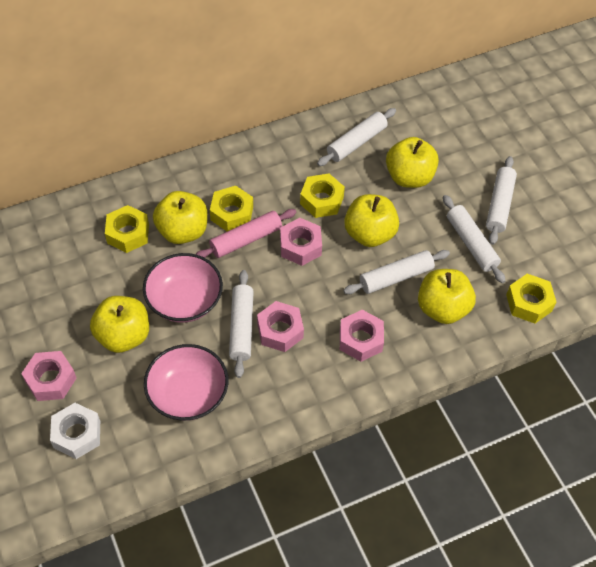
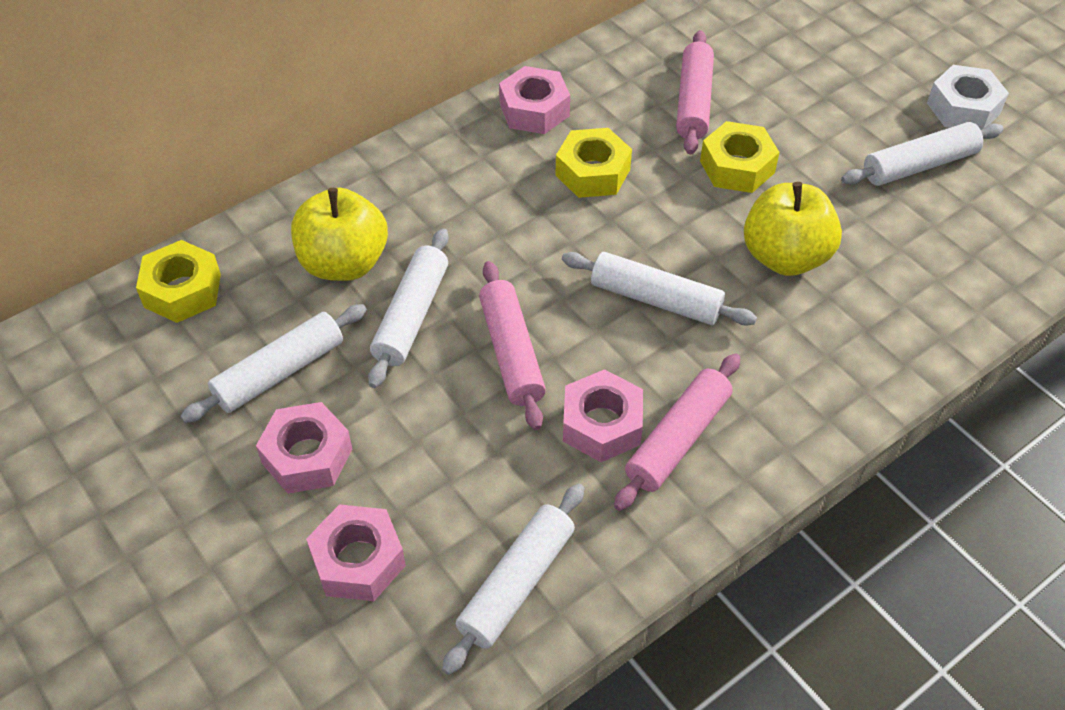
pink bowl: 2 -> 0
pink rolling pin: 1 -> 3
yellow apple: 5 -> 2
yellow nut: 4 -> 3

